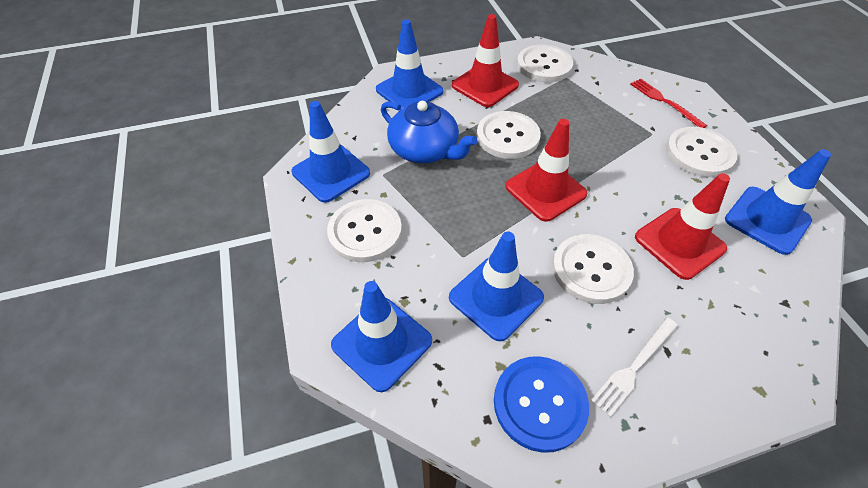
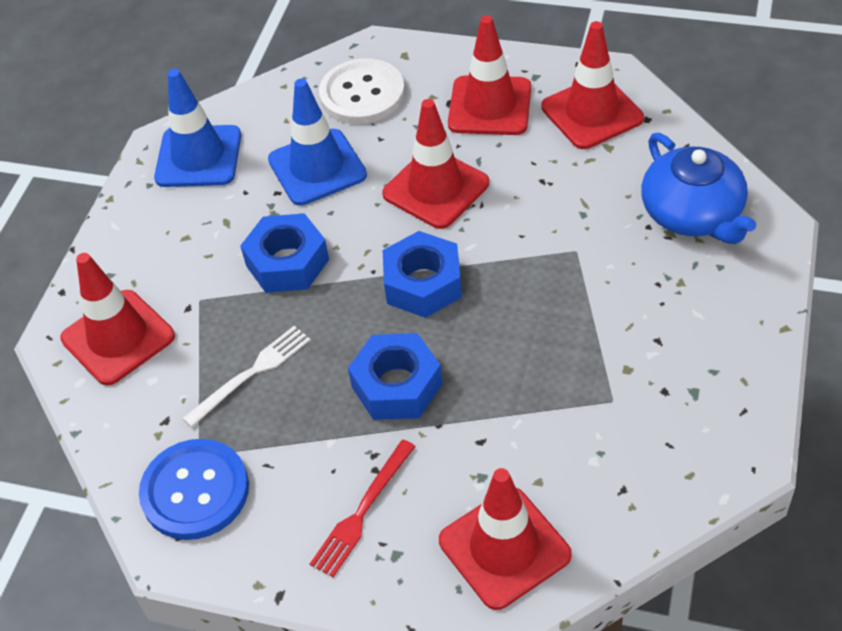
blue nut: 0 -> 3
blue traffic cone: 5 -> 2
red traffic cone: 3 -> 5
white button: 5 -> 1

